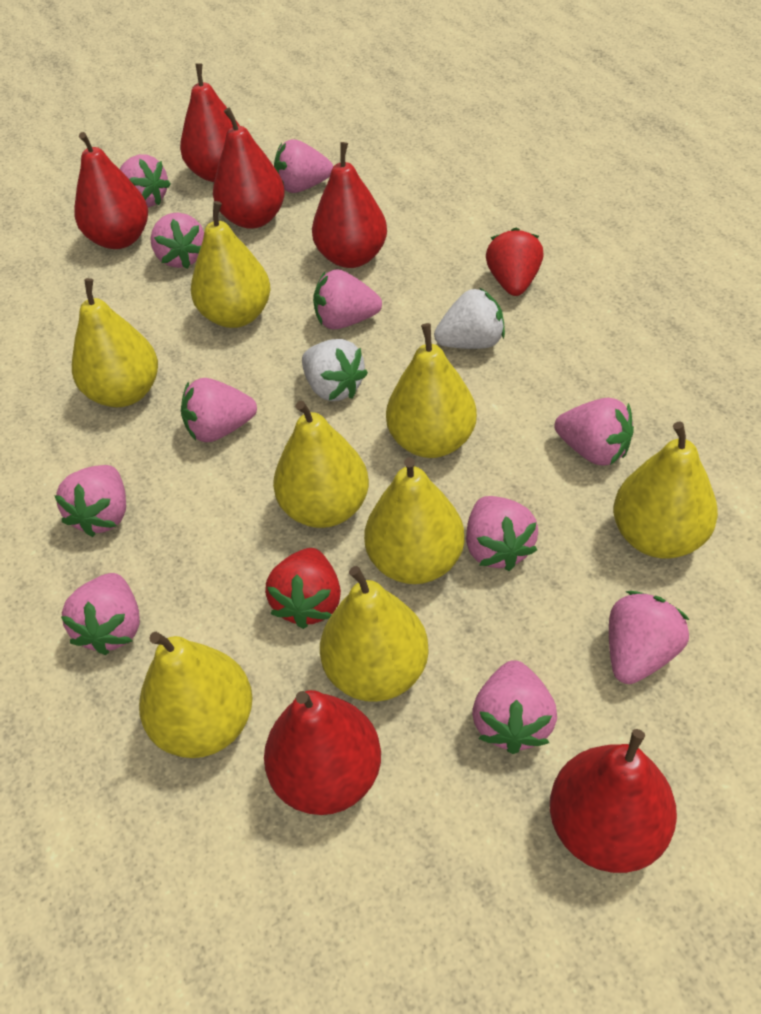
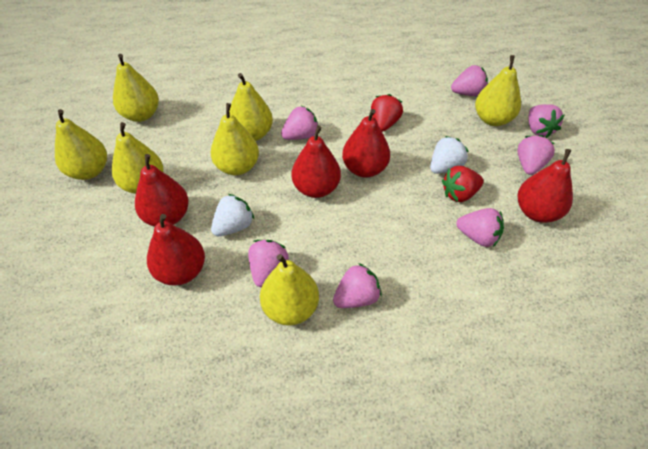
pink strawberry: 11 -> 7
red pear: 6 -> 5
yellow pear: 8 -> 7

